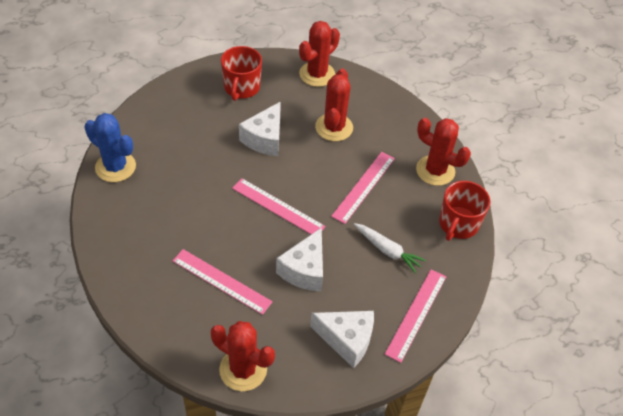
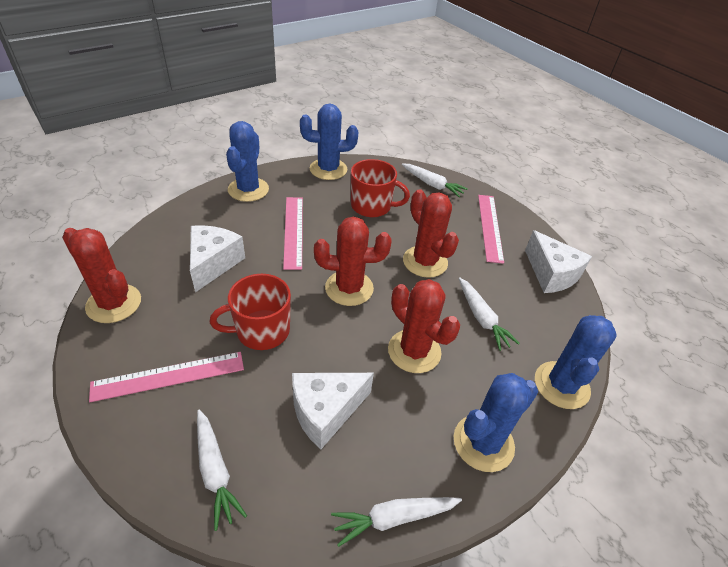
blue cactus: 1 -> 4
pink ruler: 4 -> 3
white carrot: 1 -> 4

